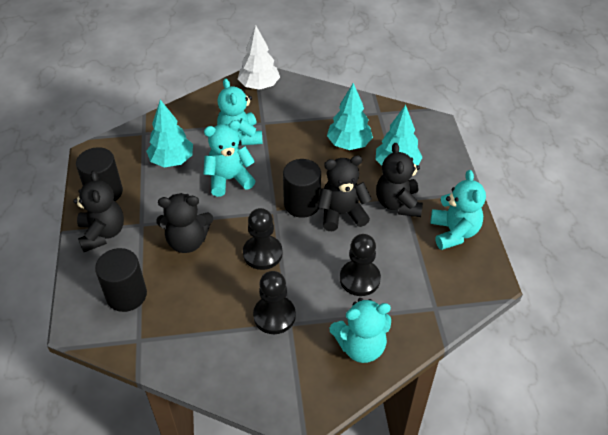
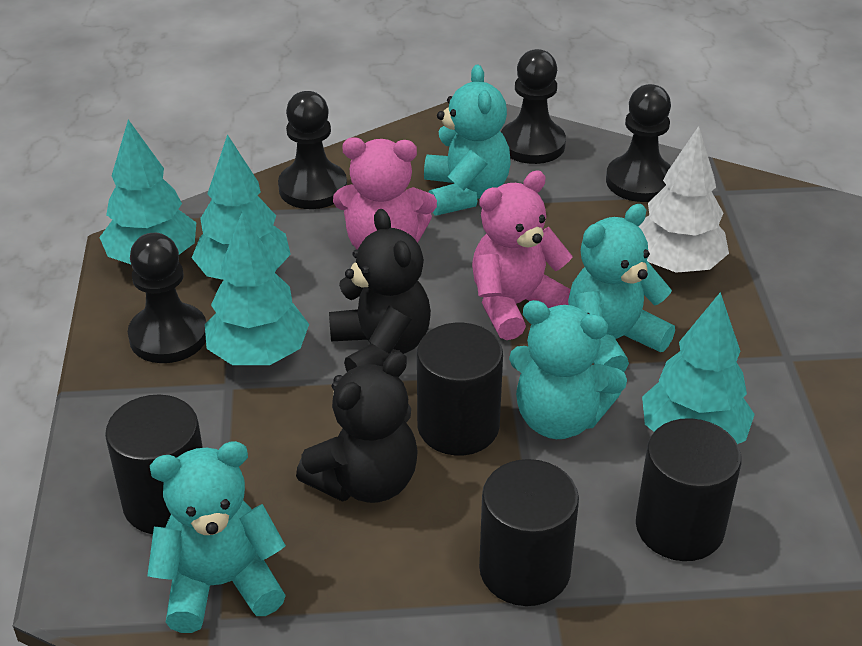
black cylinder: 3 -> 4
black pawn: 3 -> 4
black teddy bear: 4 -> 2
pink teddy bear: 0 -> 2
turquoise tree: 3 -> 4

